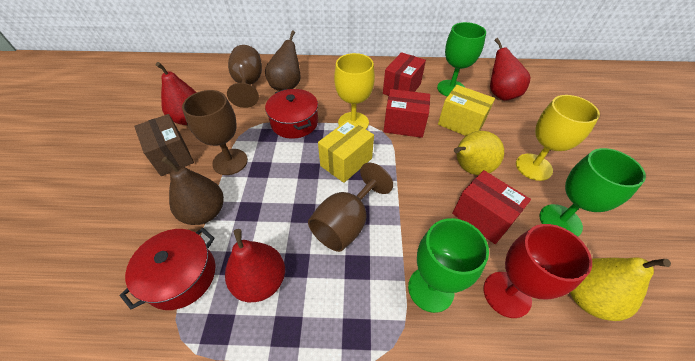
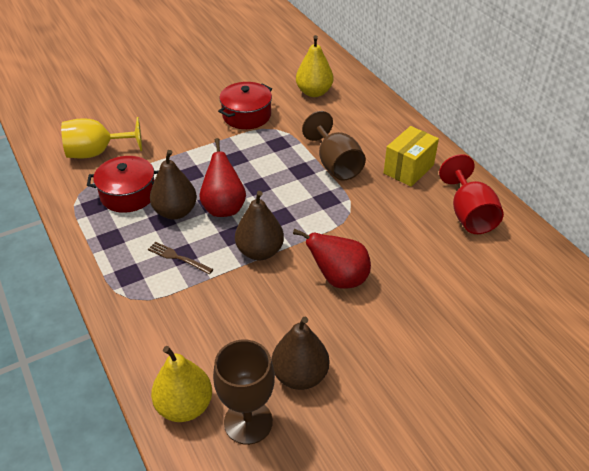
brown box: 1 -> 0
brown fork: 0 -> 1
brown goblet: 3 -> 2
brown pear: 2 -> 3
green goblet: 3 -> 0
red box: 3 -> 0
red pear: 3 -> 2
yellow box: 2 -> 1
yellow goblet: 2 -> 1

